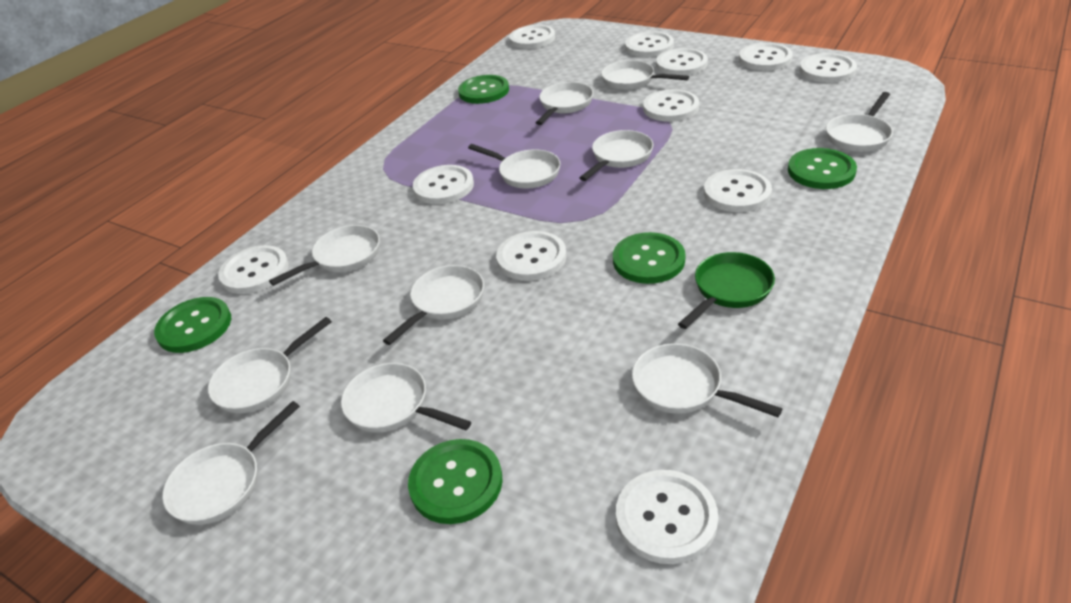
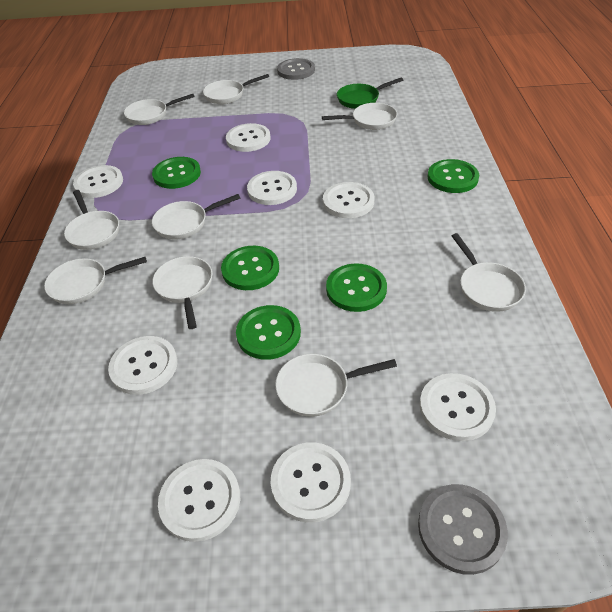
grey button: 0 -> 2
white button: 11 -> 8
white pan: 11 -> 9

